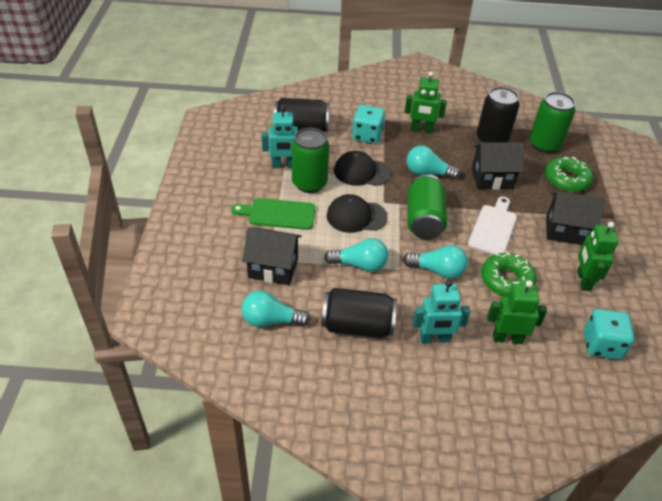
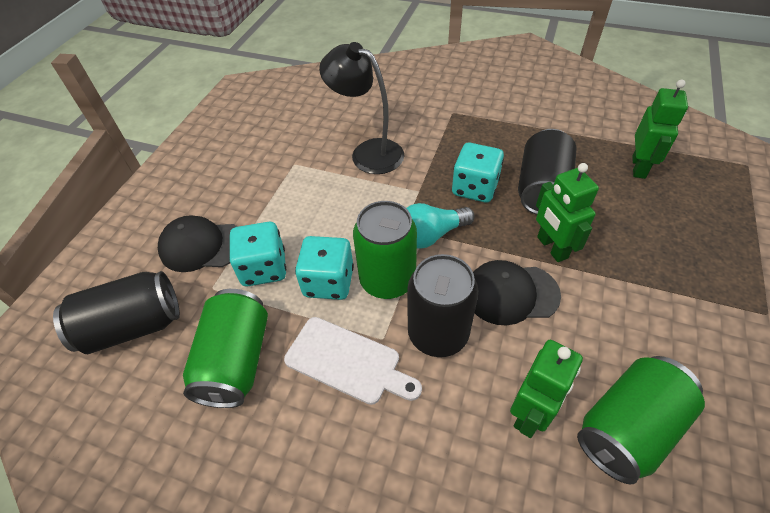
black house: 3 -> 0
black lamp: 0 -> 1
green cutting board: 1 -> 0
green donut: 2 -> 0
turquoise dice: 2 -> 3
turquoise light bulb: 4 -> 1
turquoise robot: 2 -> 0

